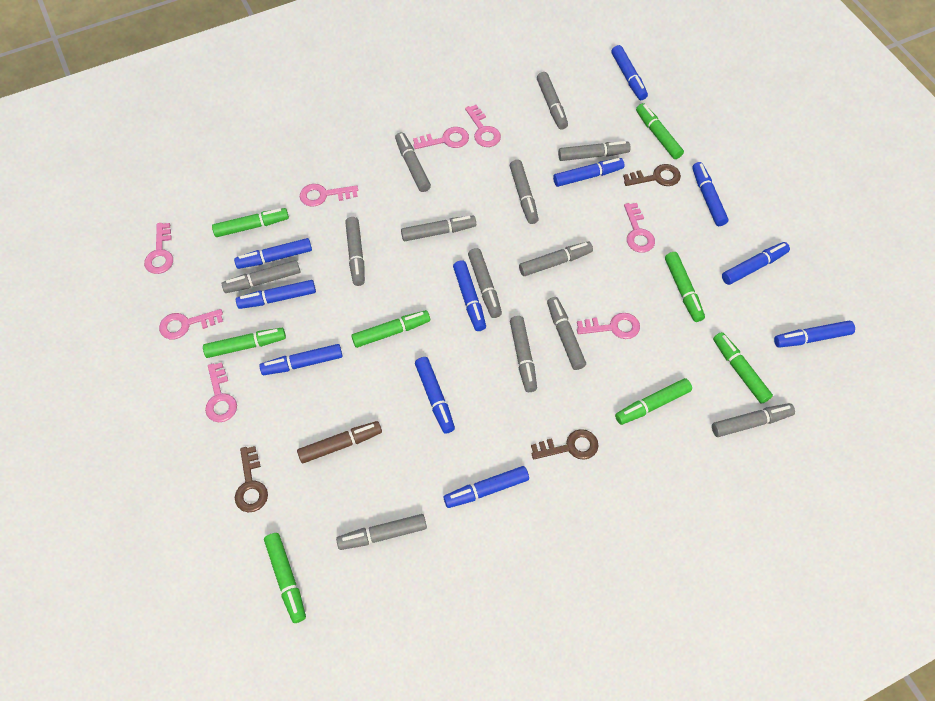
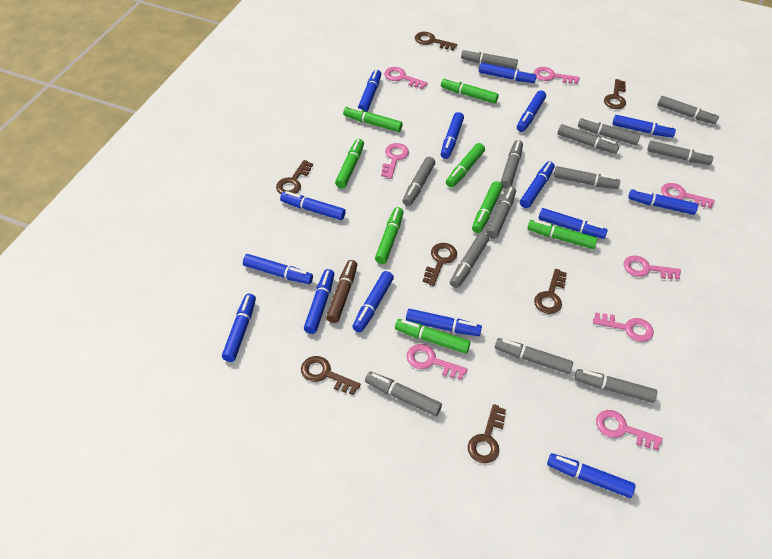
blue marker: 11 -> 15
brown key: 3 -> 7

